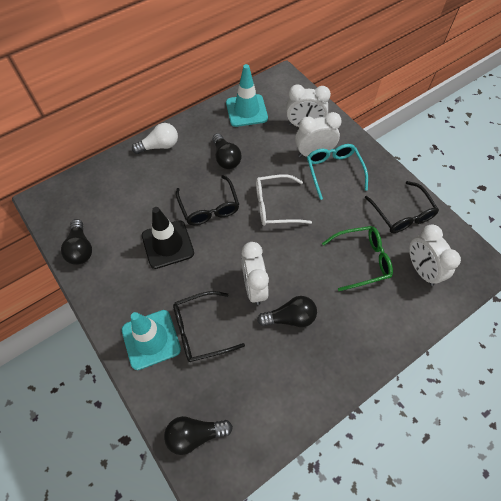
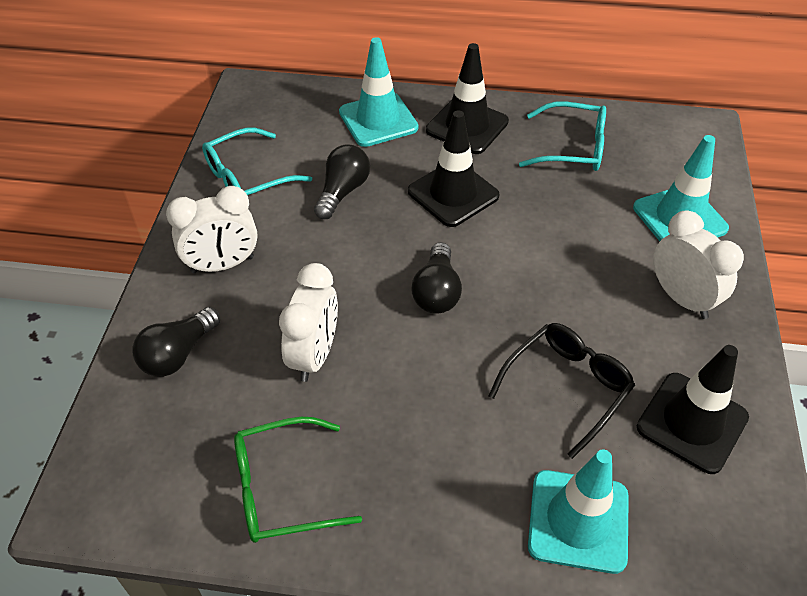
black glasses: 3 -> 1
black light bulb: 4 -> 3
black traffic cone: 1 -> 3
turquoise glasses: 1 -> 2
turquoise traffic cone: 2 -> 3
white clock: 4 -> 3
white glasses: 1 -> 0
white light bulb: 1 -> 0

